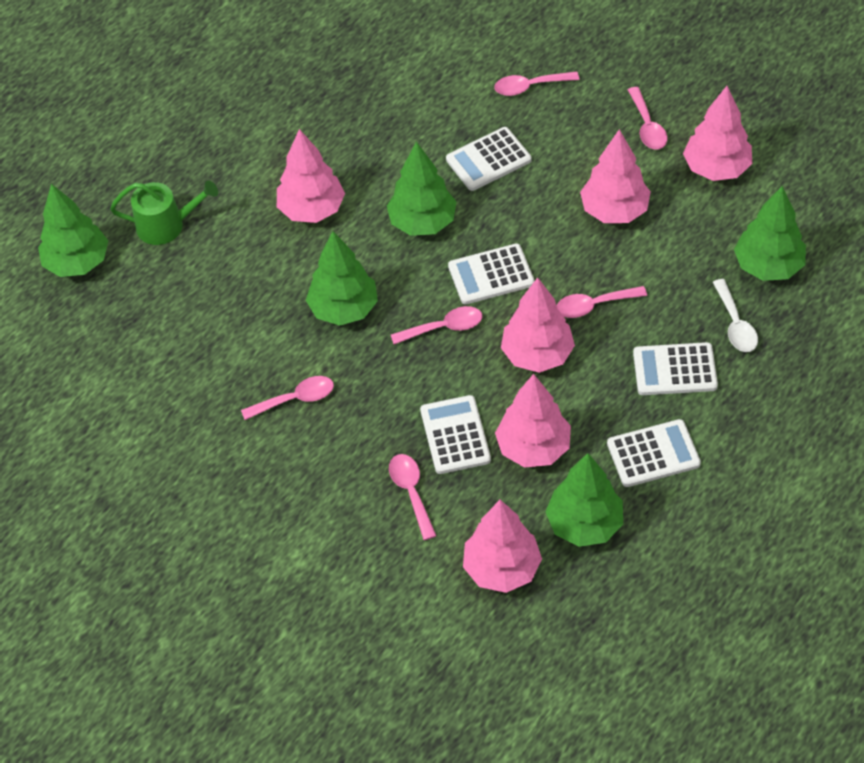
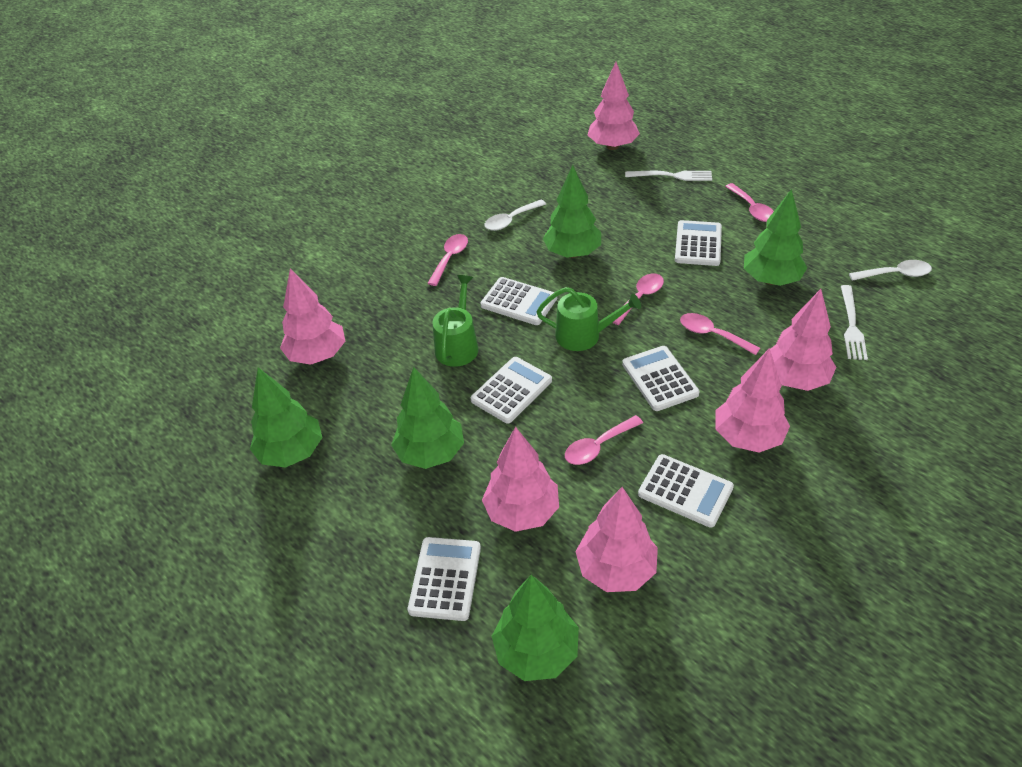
green watering can: 1 -> 2
pink spoon: 6 -> 5
white calculator: 5 -> 6
white fork: 0 -> 2
white spoon: 1 -> 2

